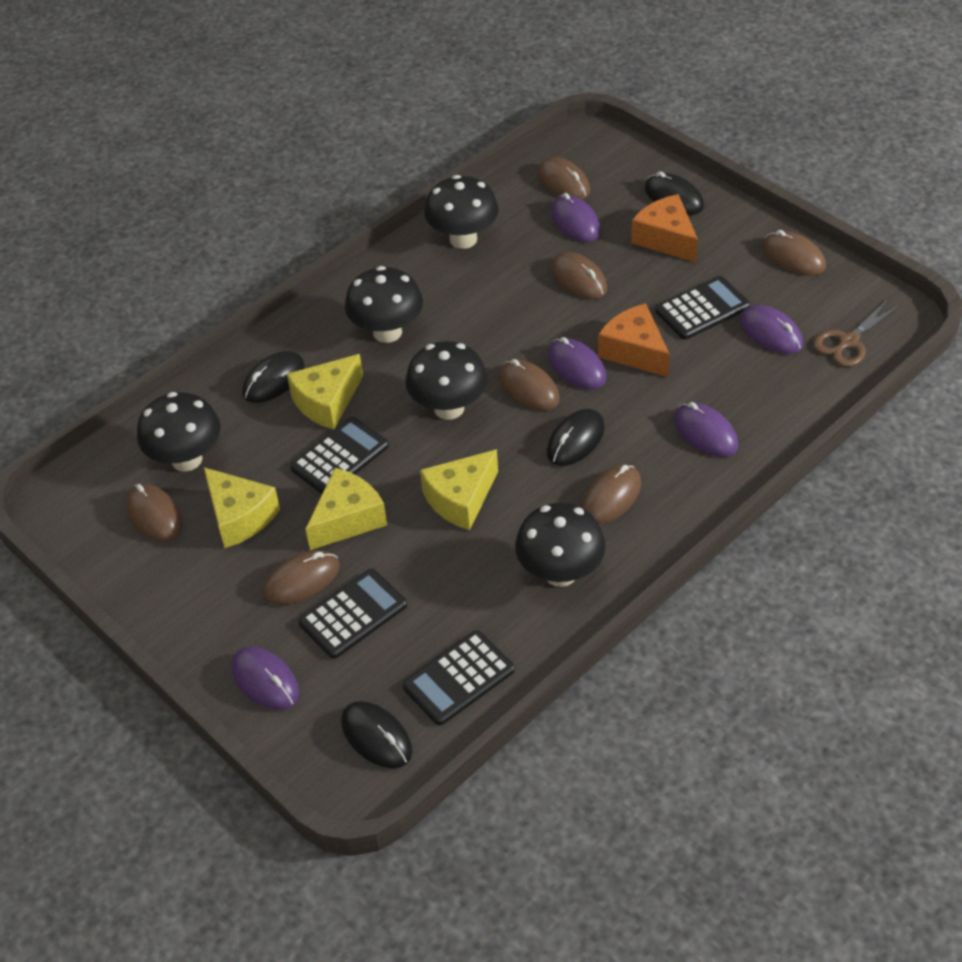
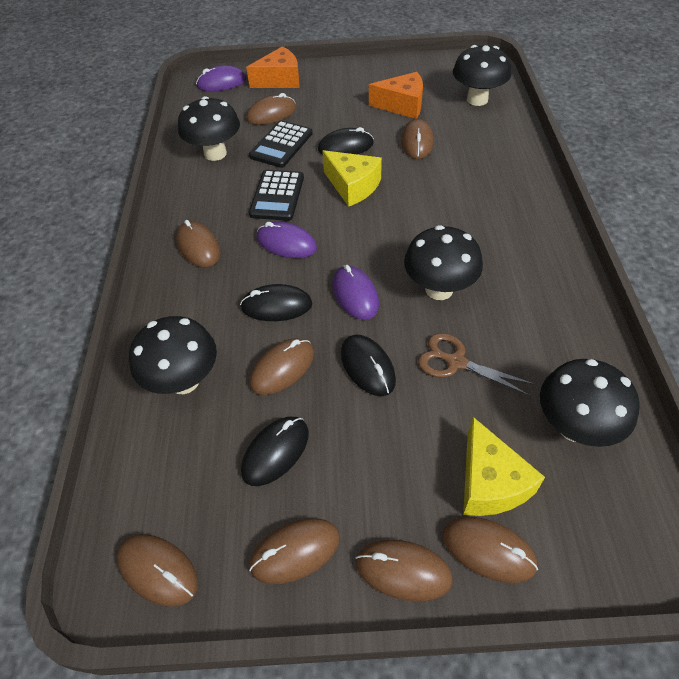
black calculator: 4 -> 2
brown mouse: 7 -> 8
purple mouse: 5 -> 3
yellow cheese: 4 -> 2

